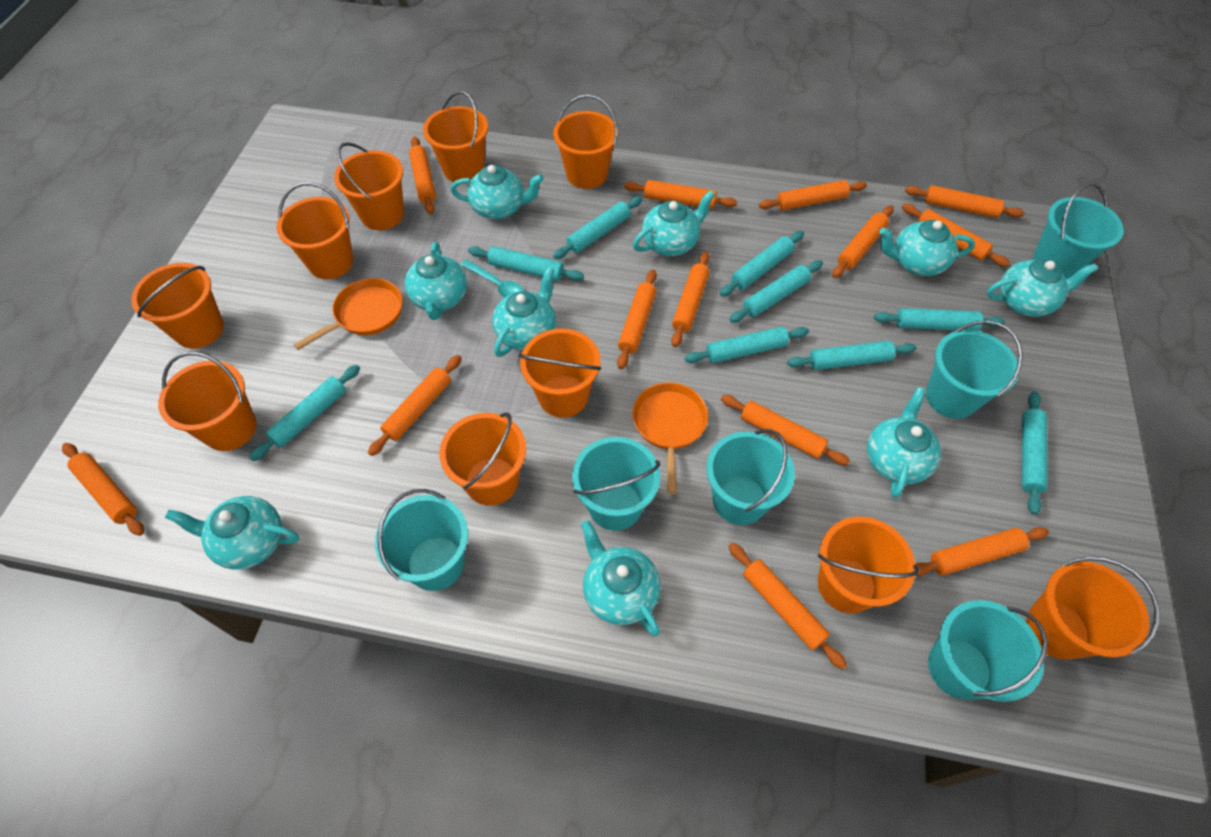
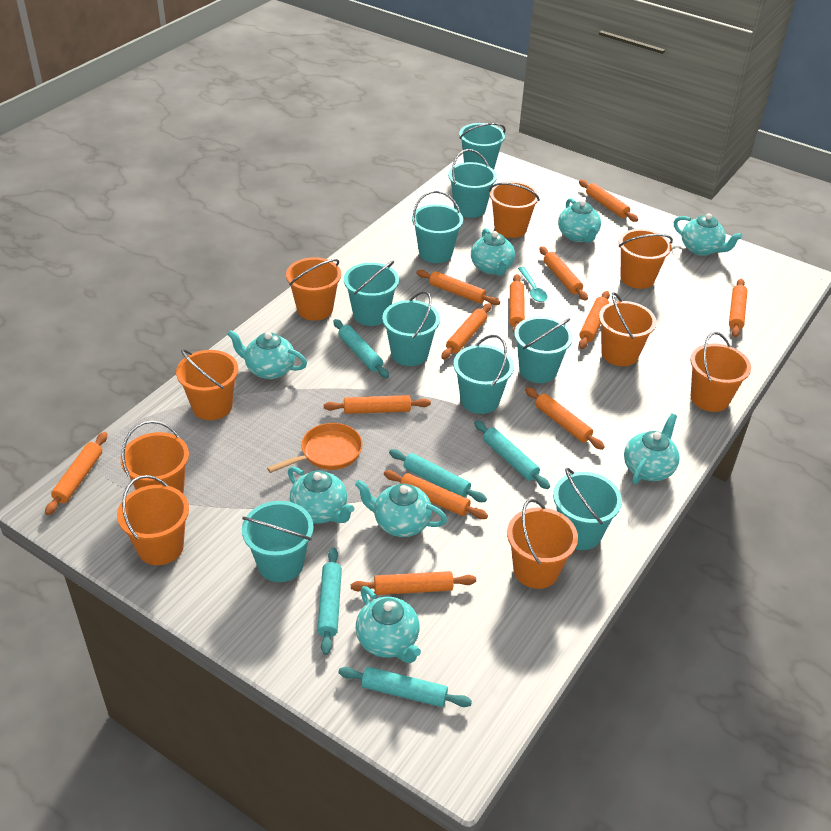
orange bucket: 10 -> 9
orange pan: 2 -> 1
orange rolling pin: 13 -> 12
turquoise bucket: 6 -> 9
turquoise rolling pin: 9 -> 5
turquoise teapot: 9 -> 8

